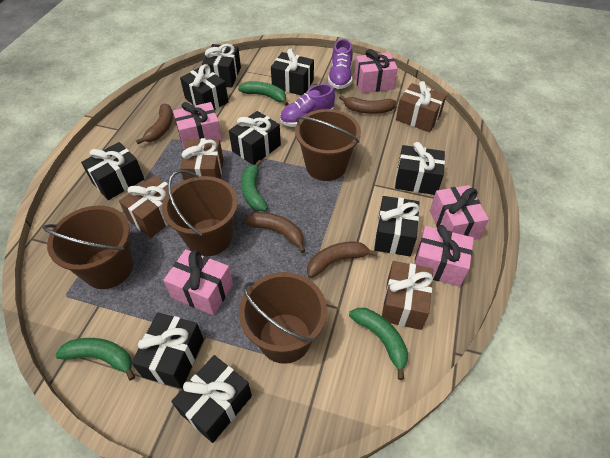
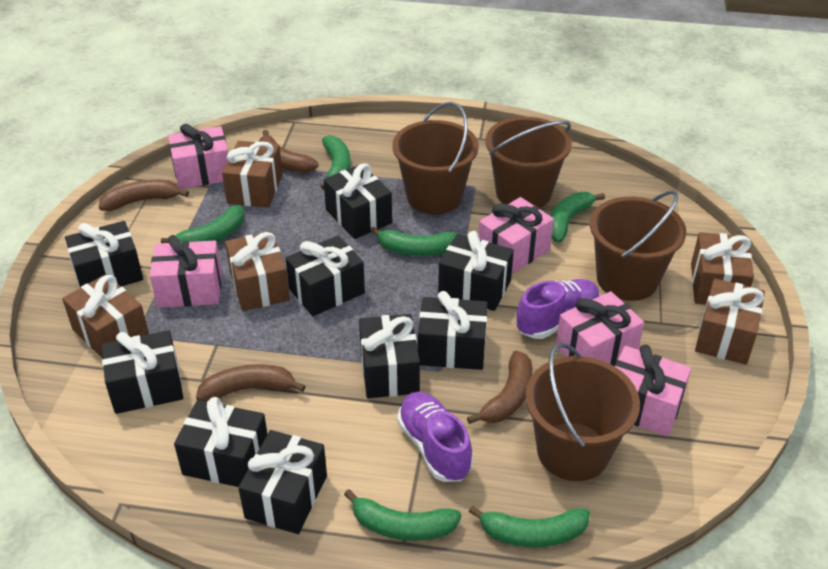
brown gift: 4 -> 5
green banana: 4 -> 6

